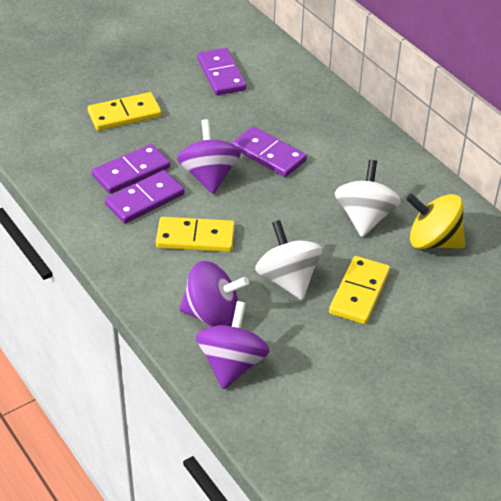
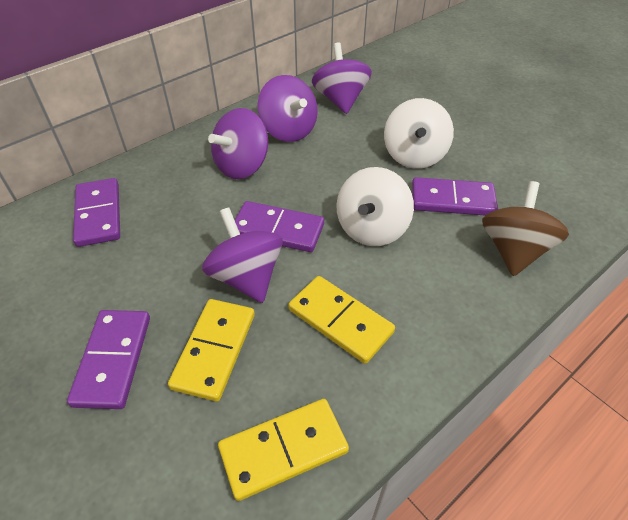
brown spinning top: 0 -> 1
purple spinning top: 3 -> 4
yellow spinning top: 1 -> 0

